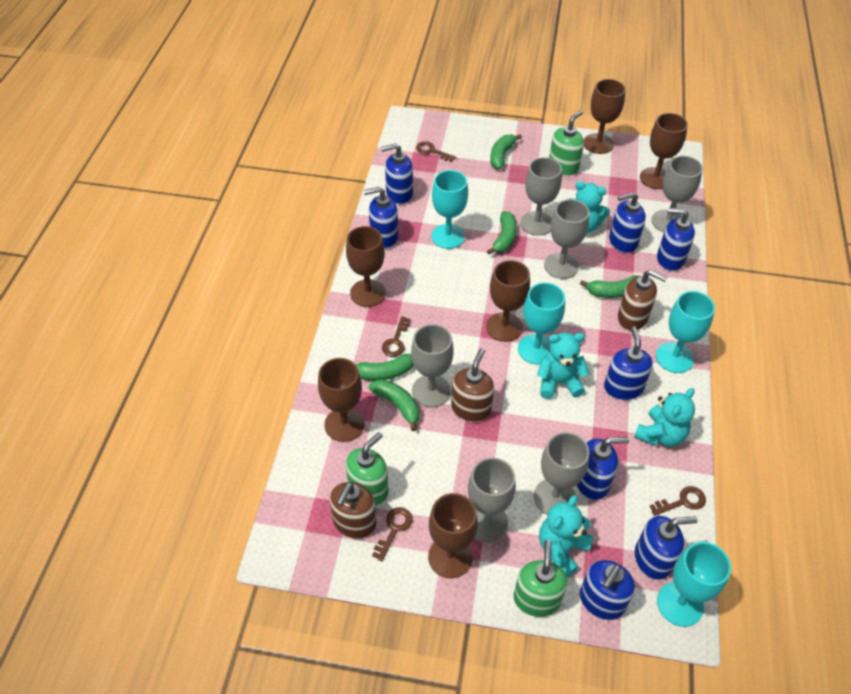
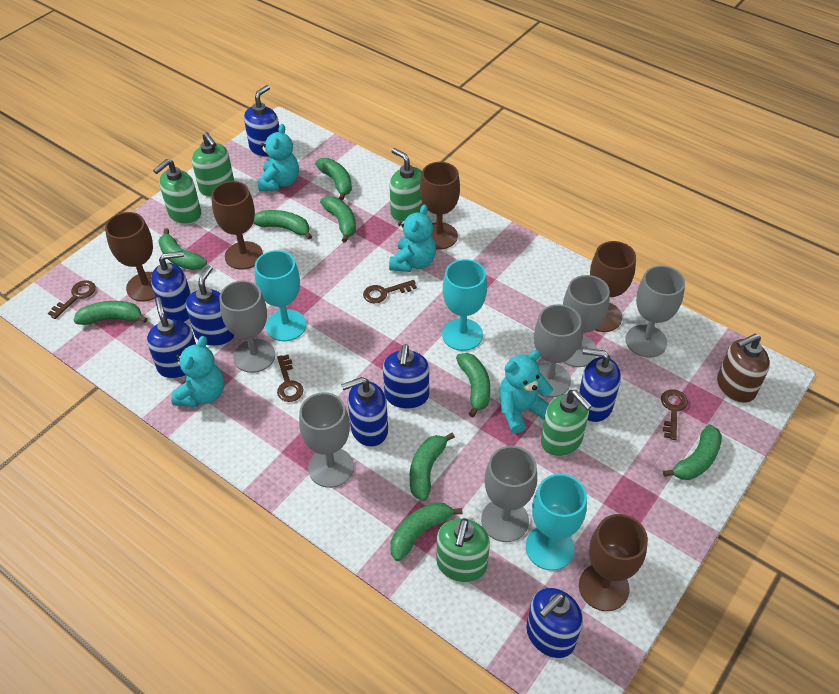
brown goblet: 6 -> 5
brown soap dispenser: 3 -> 1
green banana: 5 -> 9
green soap dispenser: 3 -> 5
turquoise goblet: 4 -> 3

